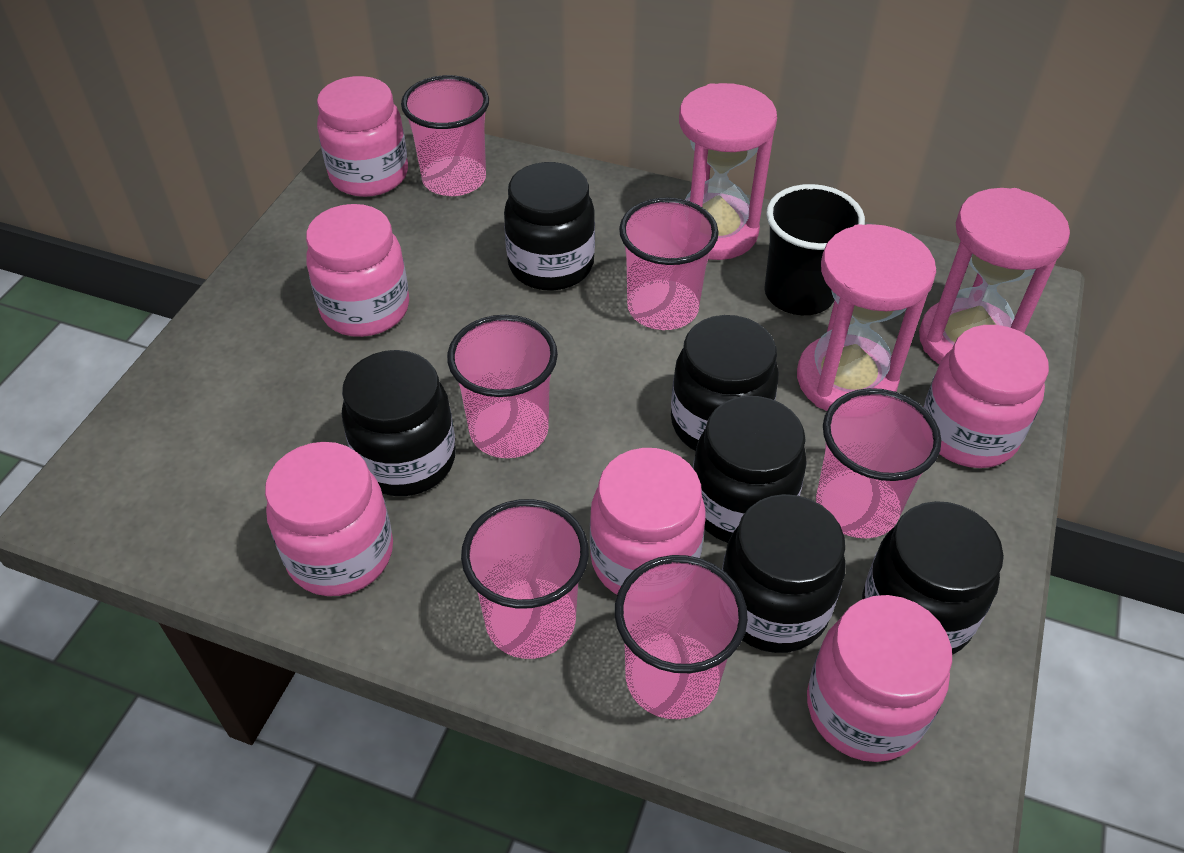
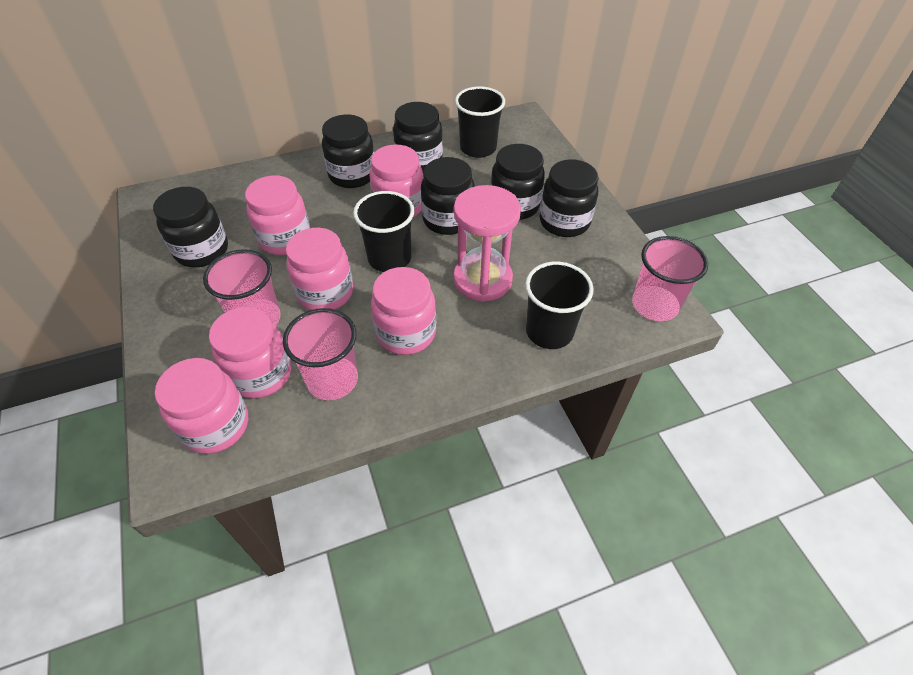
black cup: 1 -> 3
pink cup: 6 -> 3
pink hourglass: 3 -> 1

